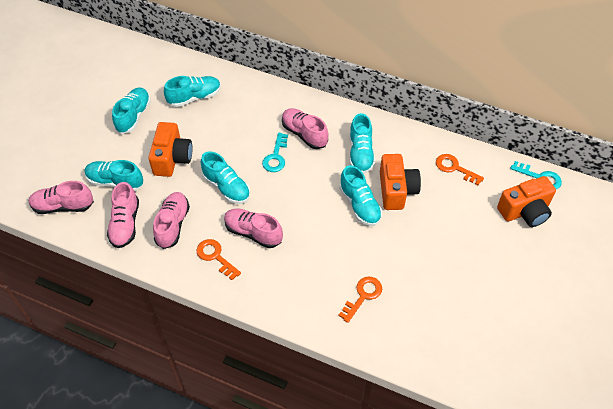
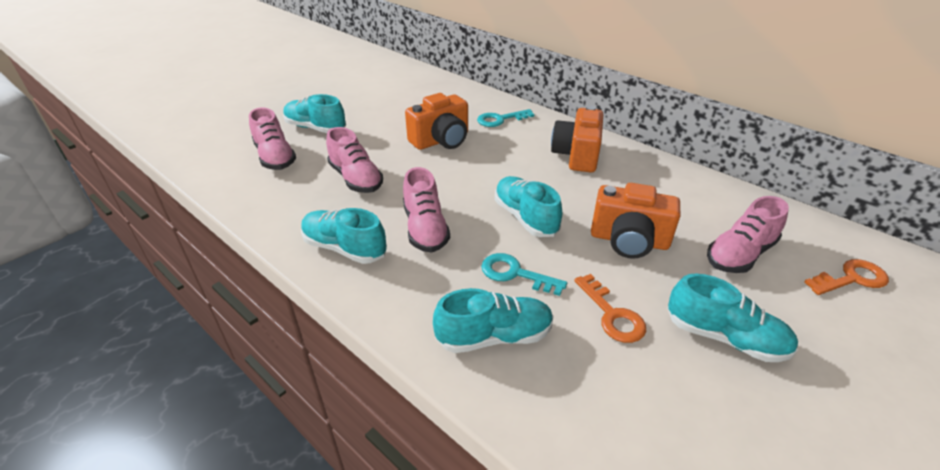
orange key: 3 -> 2
pink shoe: 5 -> 4
turquoise shoe: 6 -> 5

